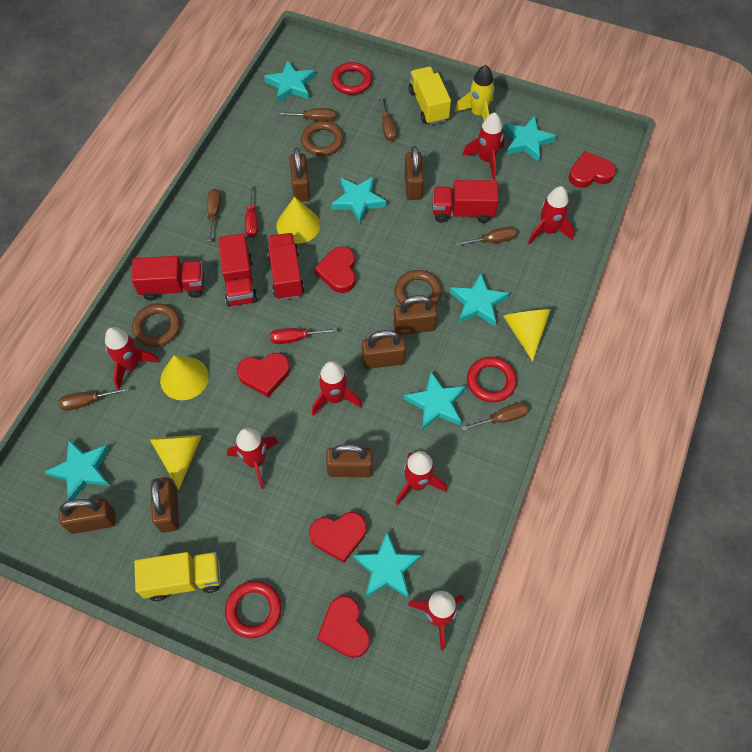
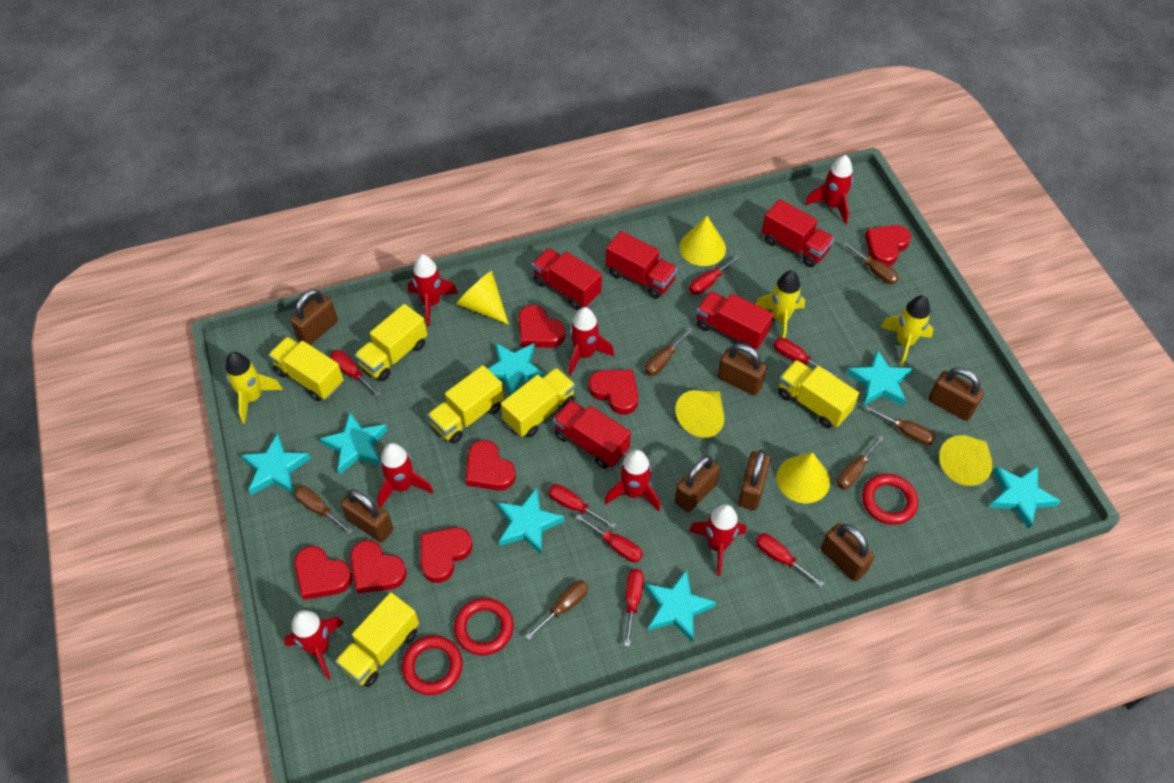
brown ring: 3 -> 0
red heart: 5 -> 7
red screwdriver: 2 -> 7
red truck: 4 -> 5
yellow cone: 4 -> 5
yellow rocket: 1 -> 3
yellow truck: 2 -> 6

